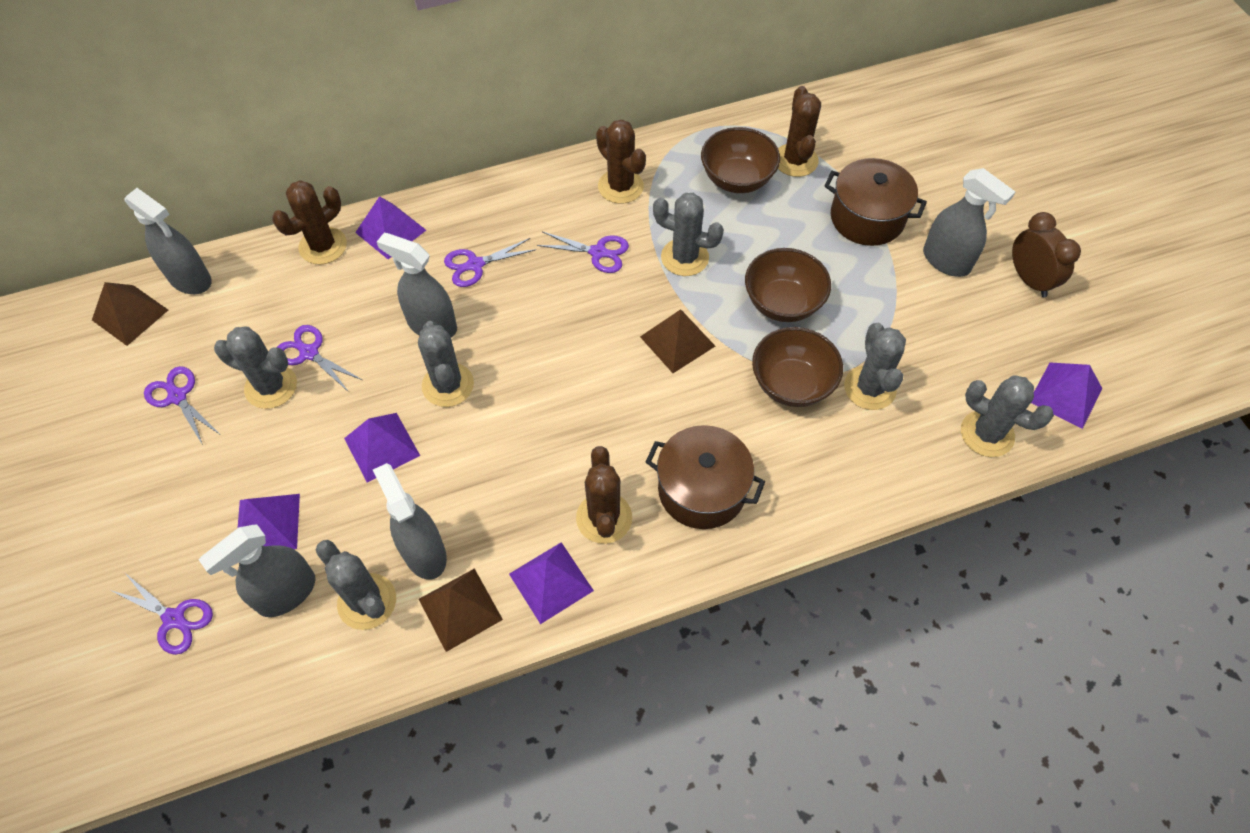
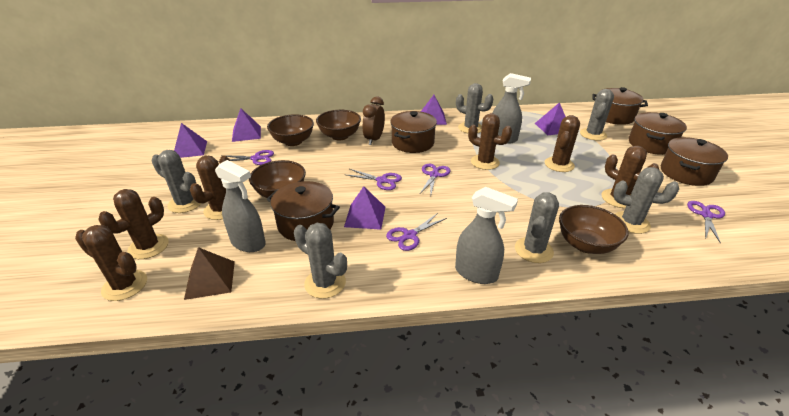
brown bowl: 3 -> 4
brown cactus: 4 -> 6
brown pot: 2 -> 5
brown pyramid: 3 -> 1
grey spray bottle: 5 -> 3

